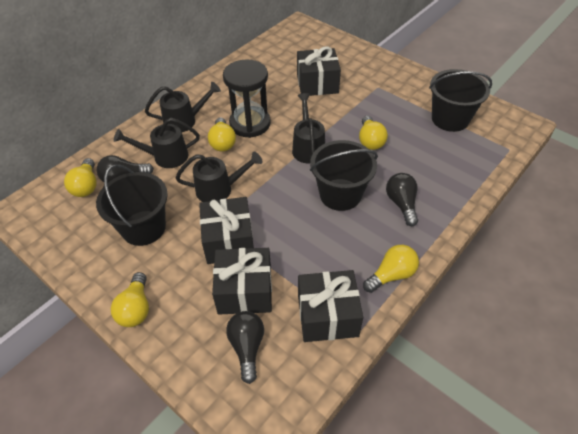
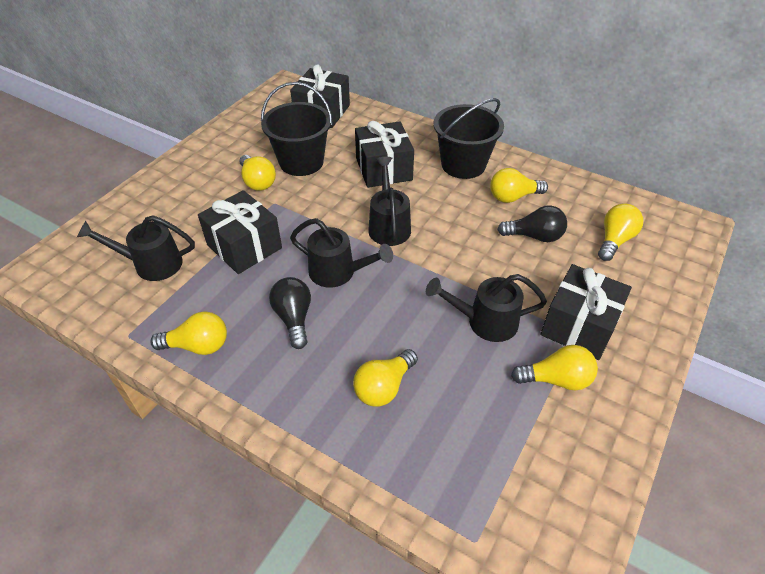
black bucket: 3 -> 2
black hourglass: 1 -> 0
black light bulb: 3 -> 2
yellow light bulb: 5 -> 6

